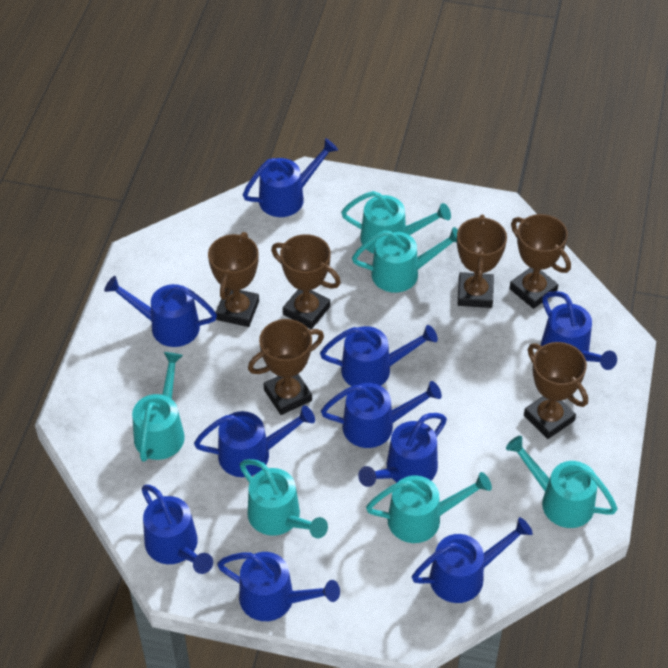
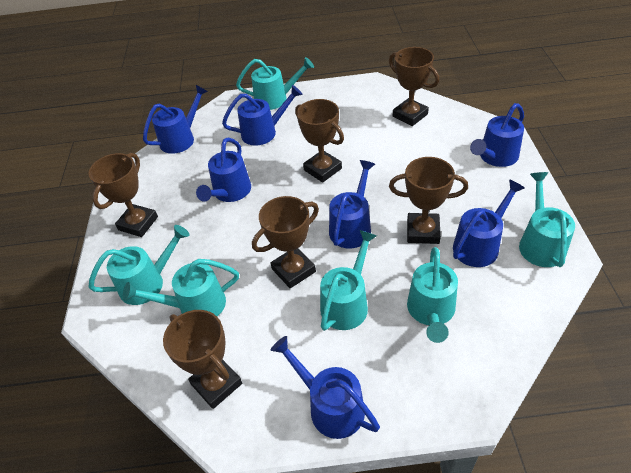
blue watering can: 10 -> 7

